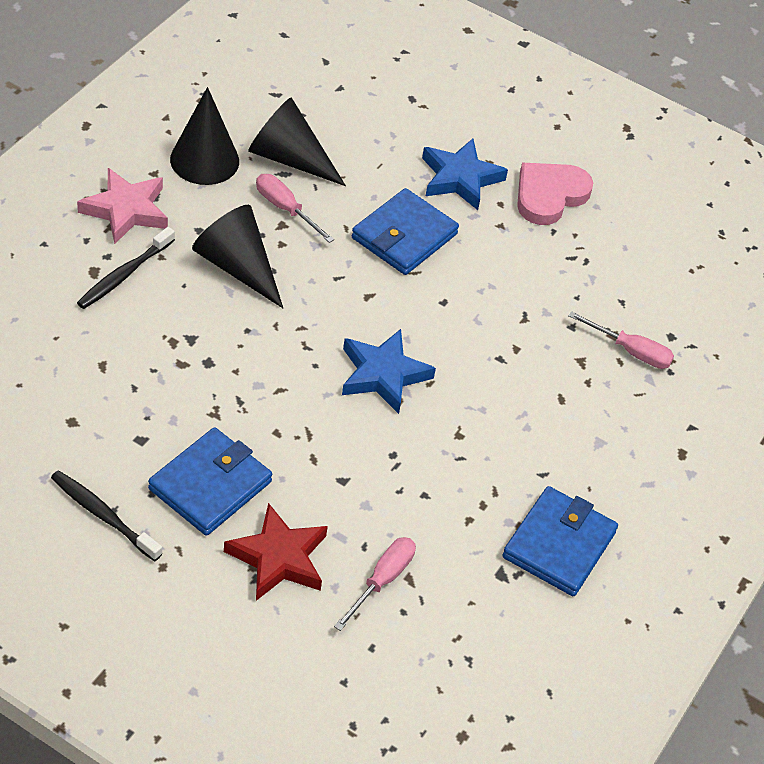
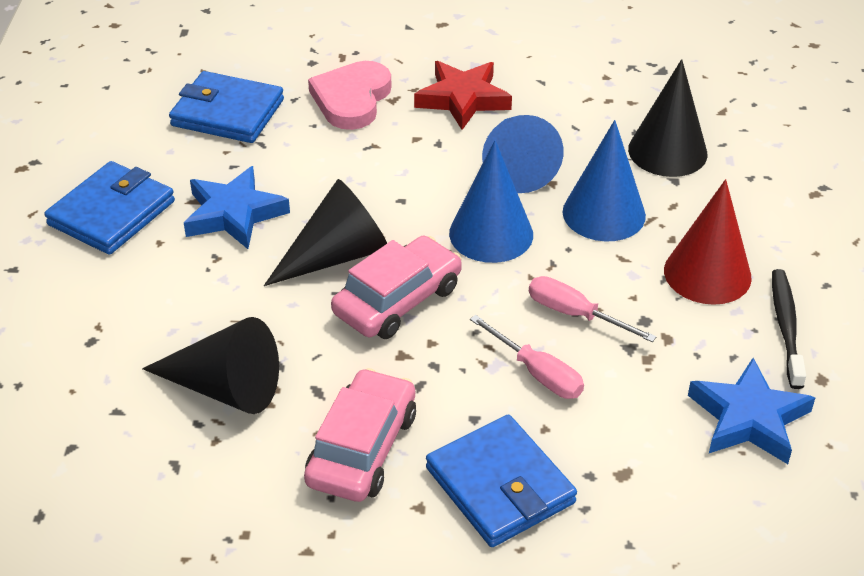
black toothbrush: 2 -> 1
blue cone: 0 -> 3
pink car: 0 -> 2
pink screwdriver: 3 -> 2
pink star: 1 -> 0
red cone: 0 -> 1

